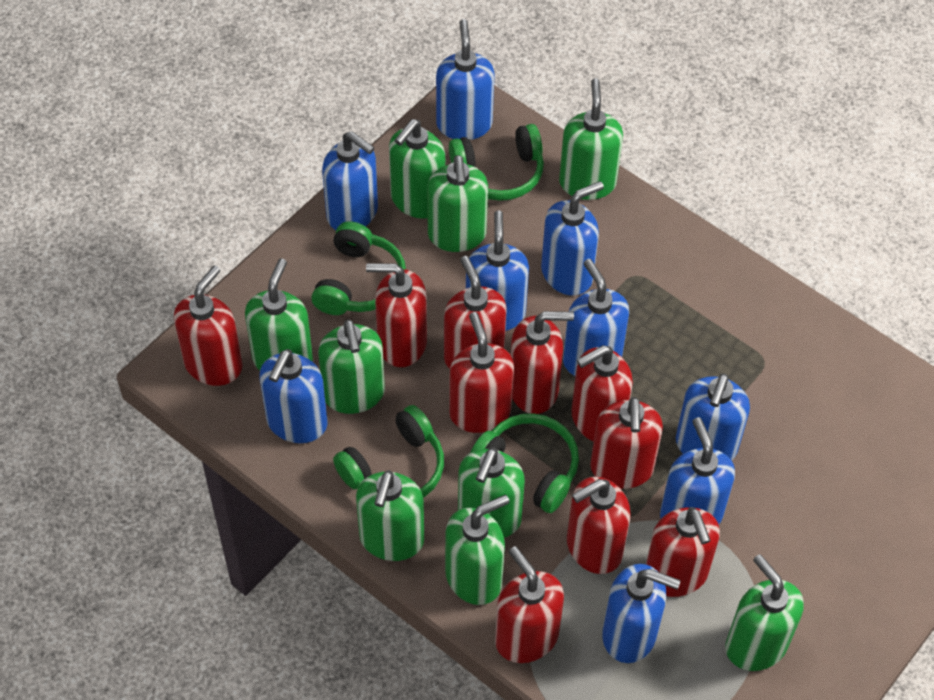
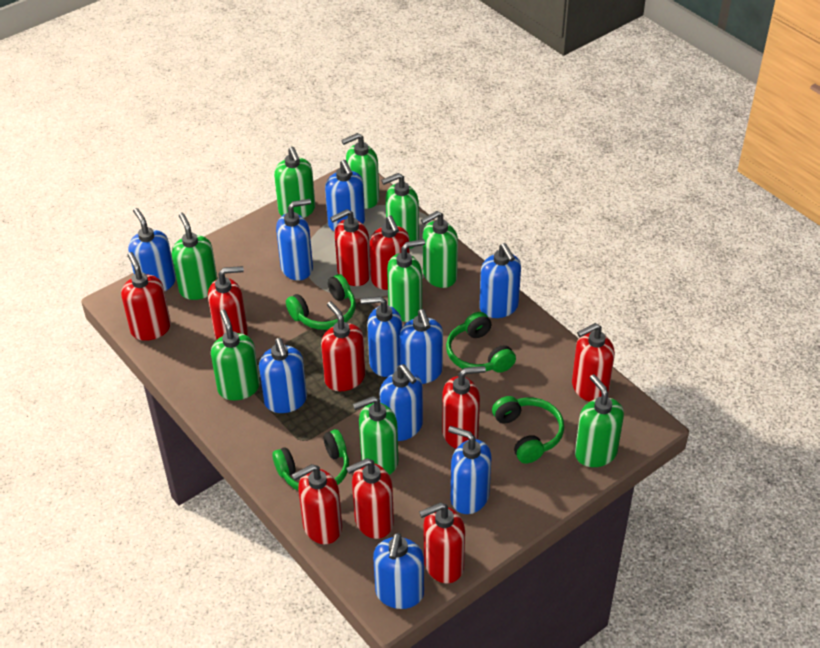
blue soap dispenser: 9 -> 10

